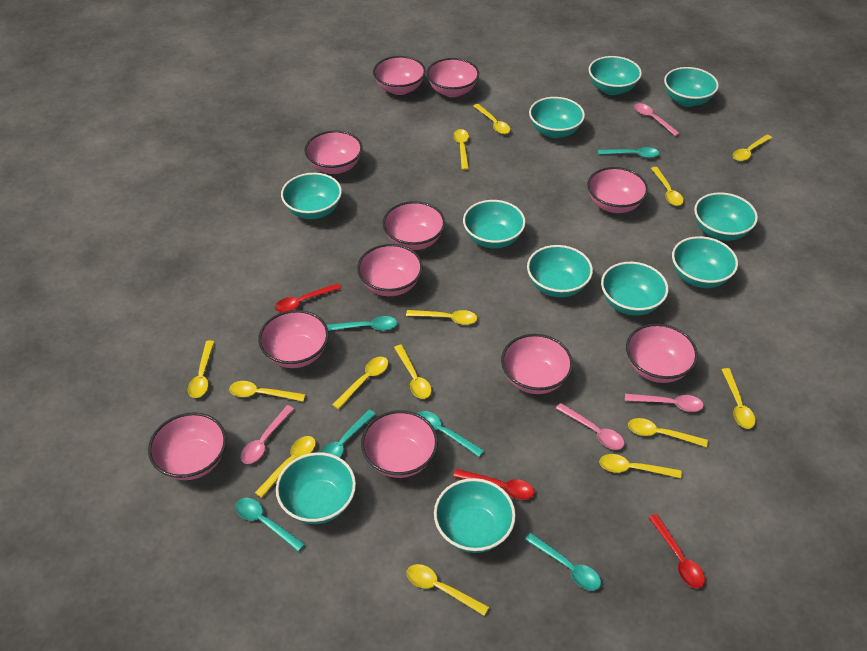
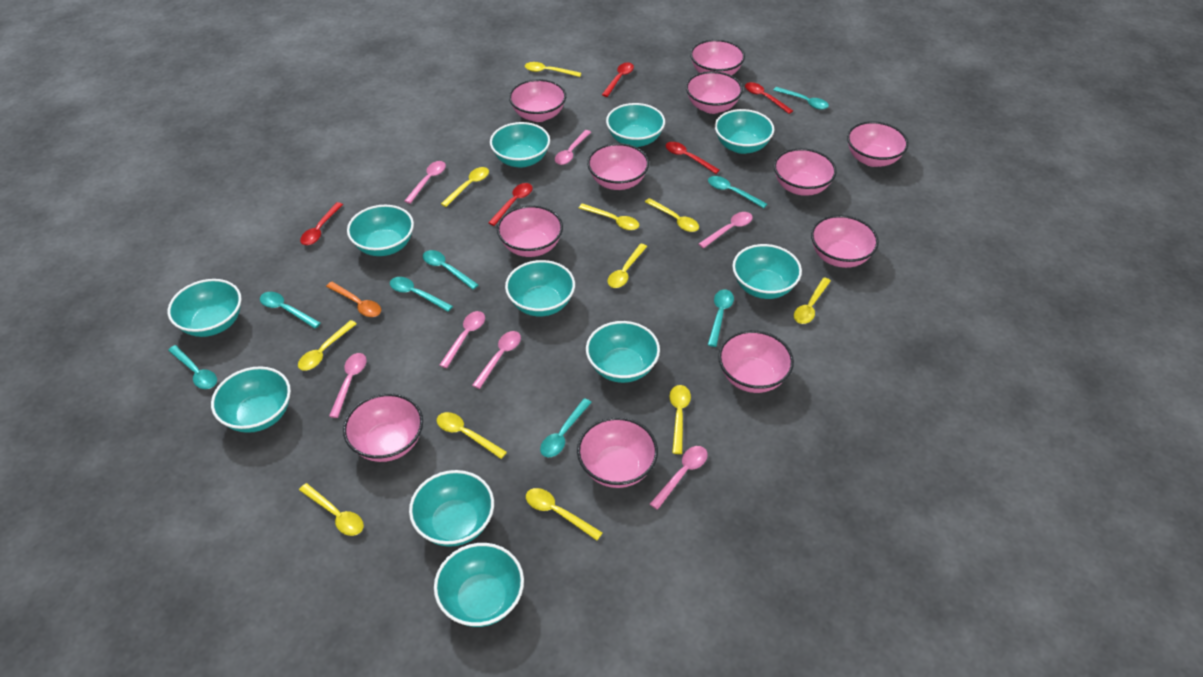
orange spoon: 0 -> 1
pink spoon: 4 -> 7
red spoon: 3 -> 5
turquoise spoon: 6 -> 8
yellow spoon: 14 -> 11

